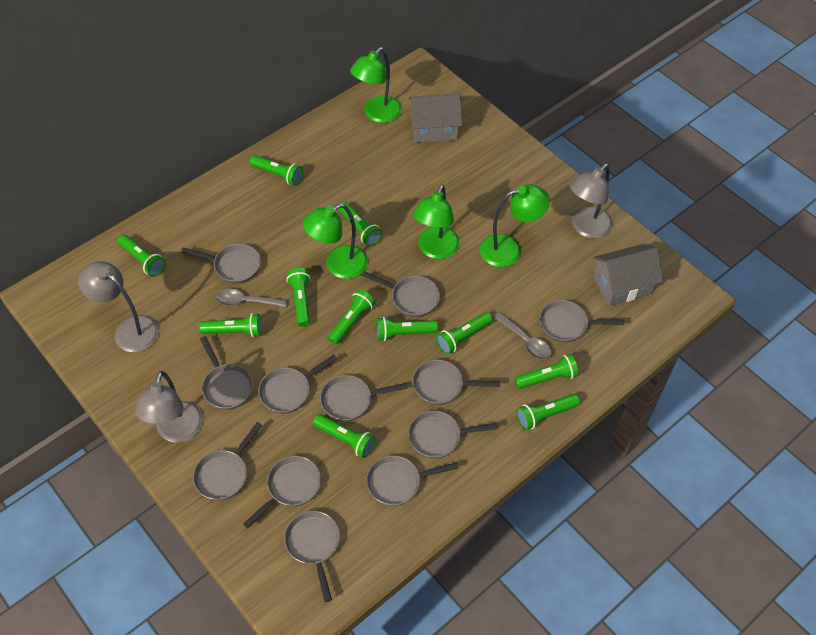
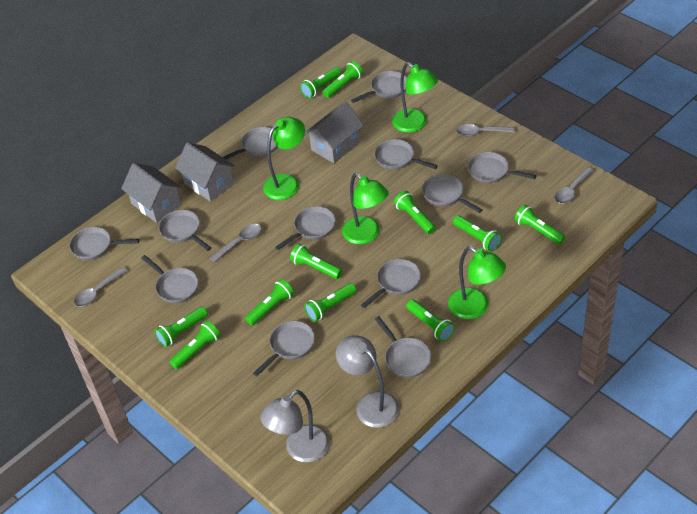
grey house: 2 -> 3
grey lamp: 3 -> 2
grey spoon: 2 -> 4

